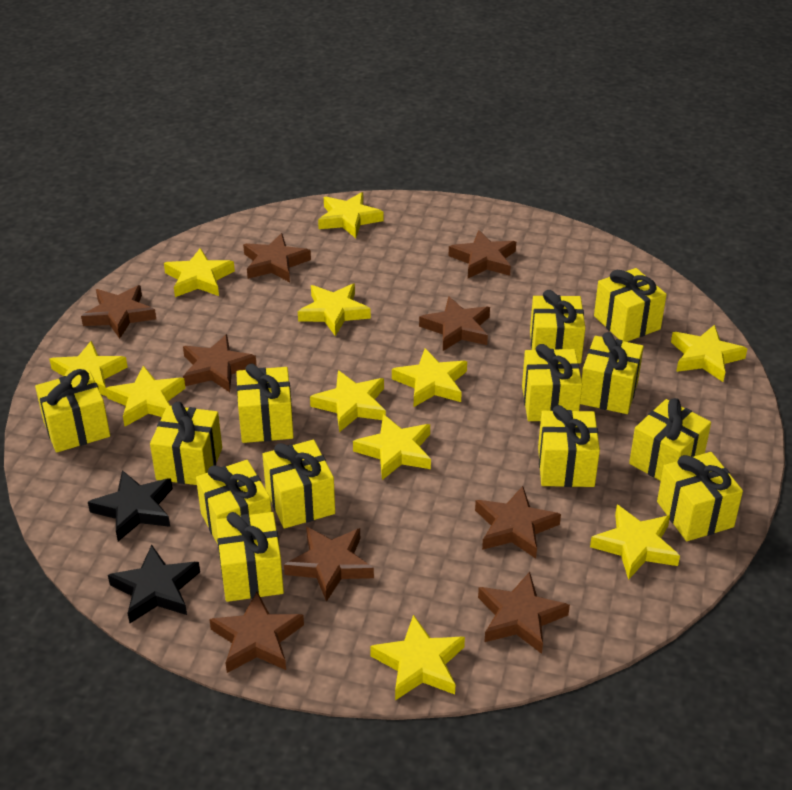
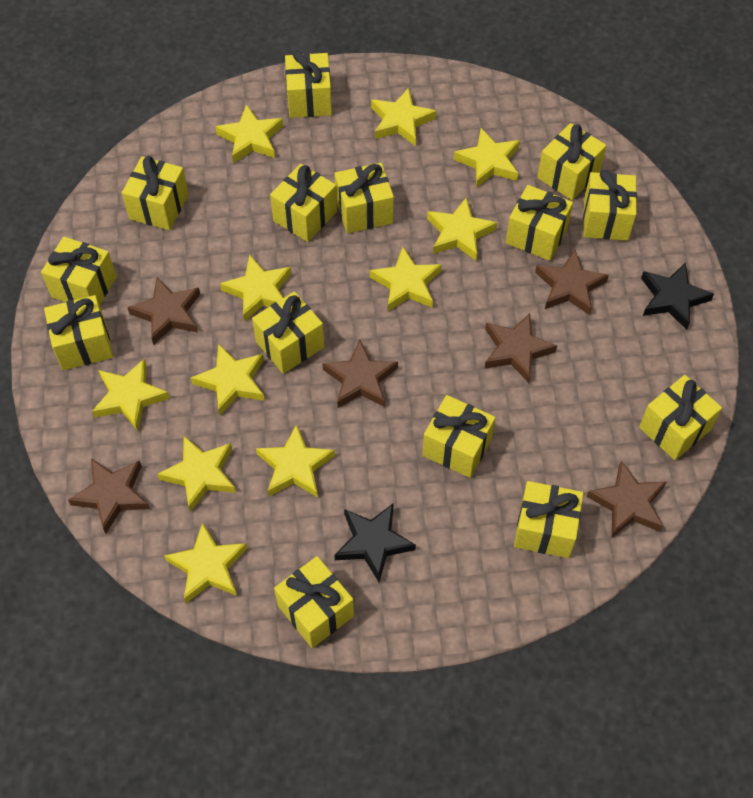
brown star: 9 -> 6
yellow gift: 13 -> 14

